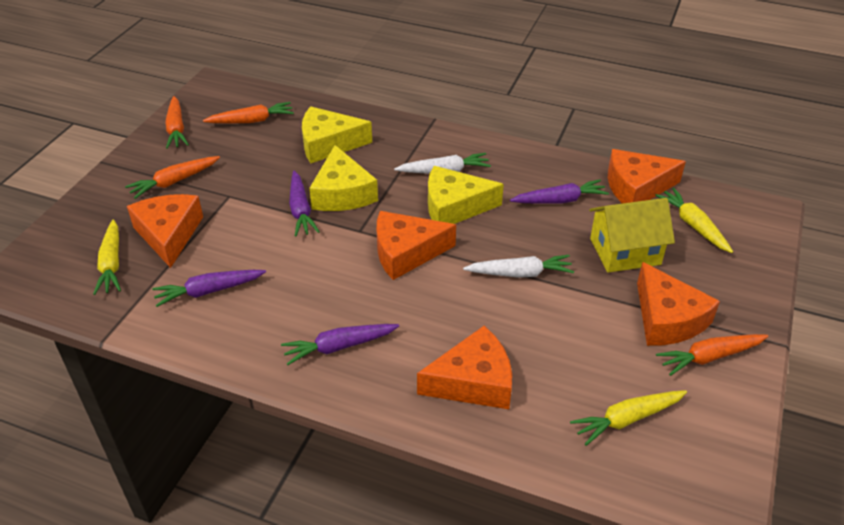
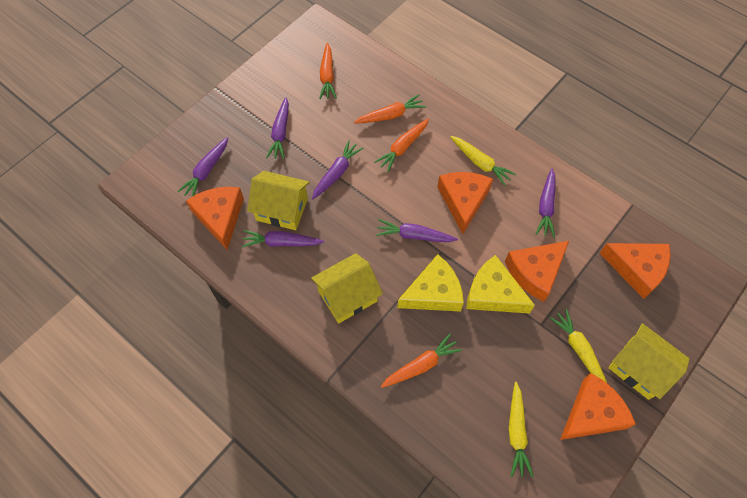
purple carrot: 4 -> 6
white carrot: 2 -> 0
yellow cheese: 3 -> 2
yellow house: 1 -> 3

